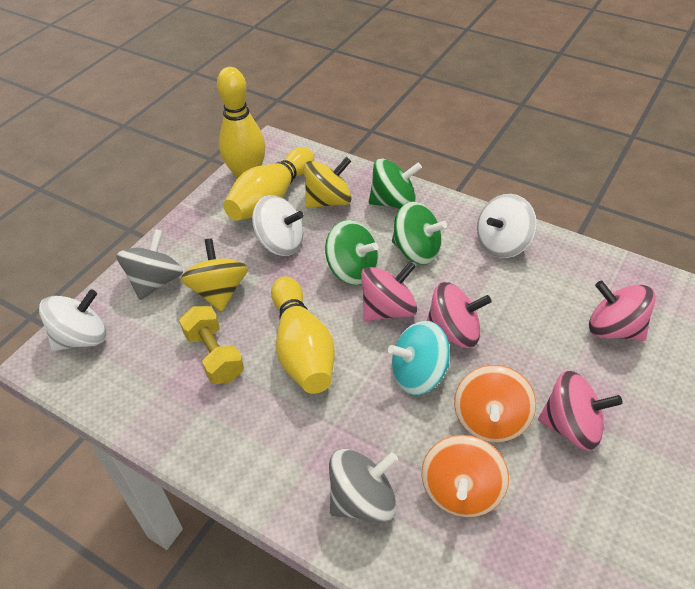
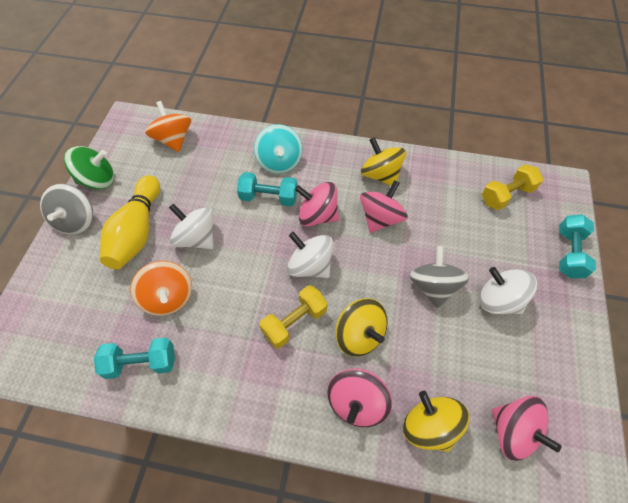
green spinning top: 3 -> 1
turquoise dumbbell: 0 -> 3
yellow bowling pin: 3 -> 1
yellow dumbbell: 1 -> 2
yellow spinning top: 2 -> 3

